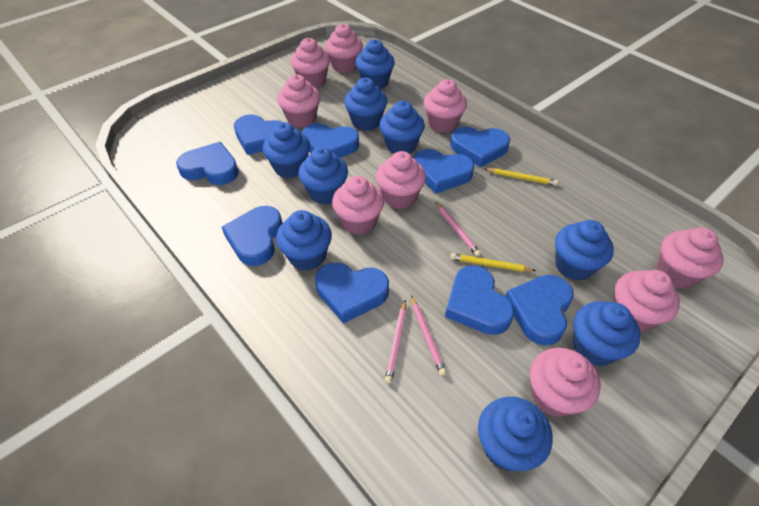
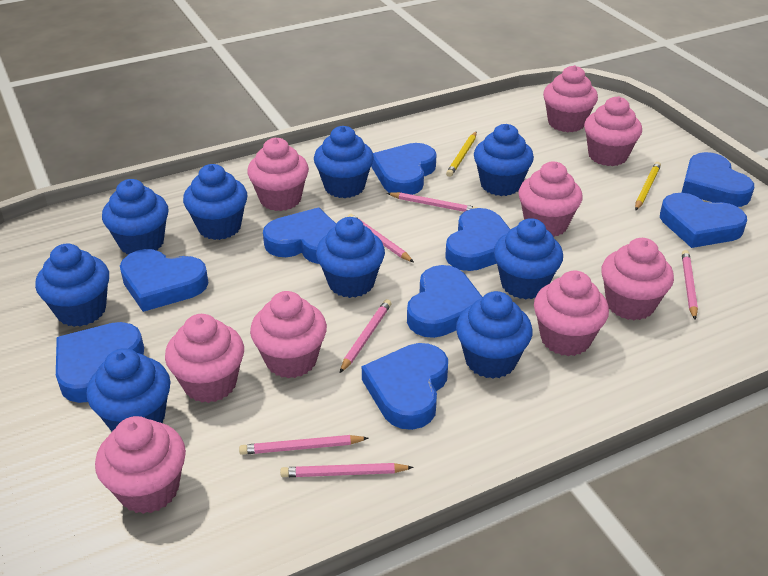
pink pencil: 3 -> 6

